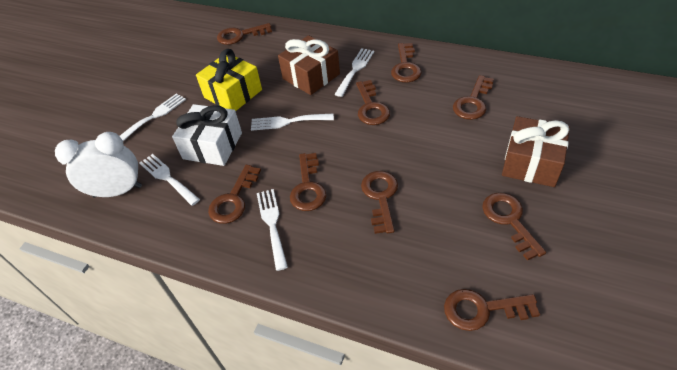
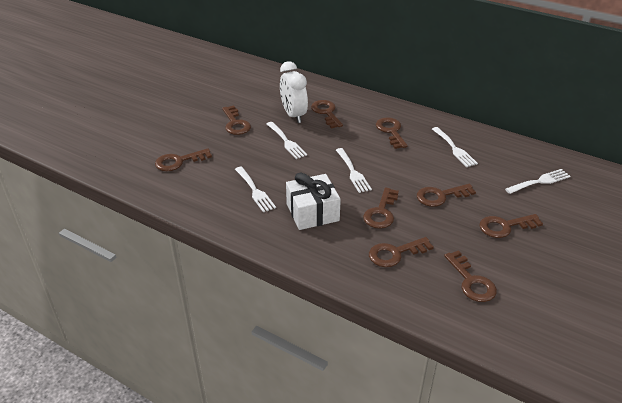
brown gift: 2 -> 0
yellow gift: 1 -> 0

